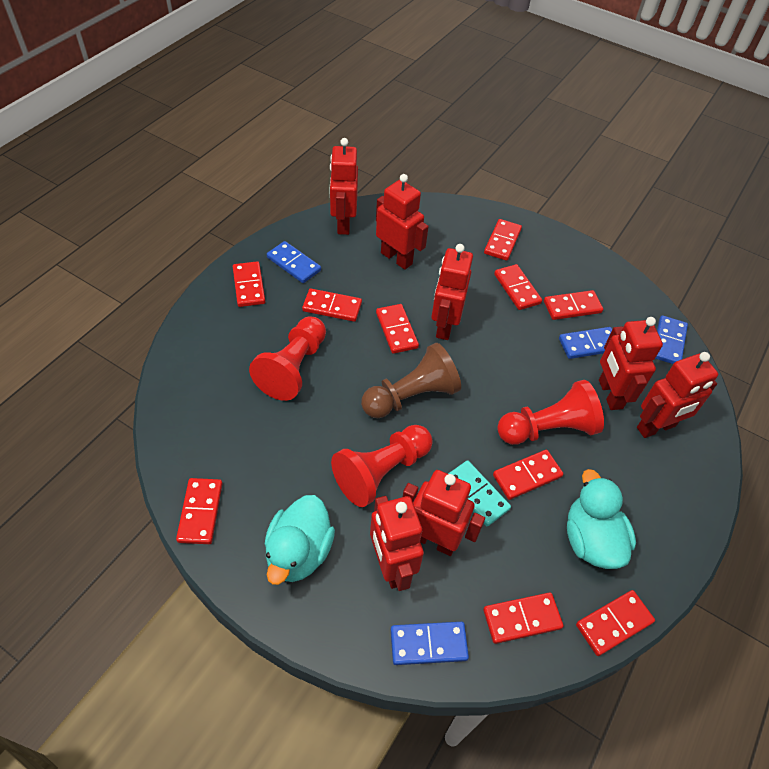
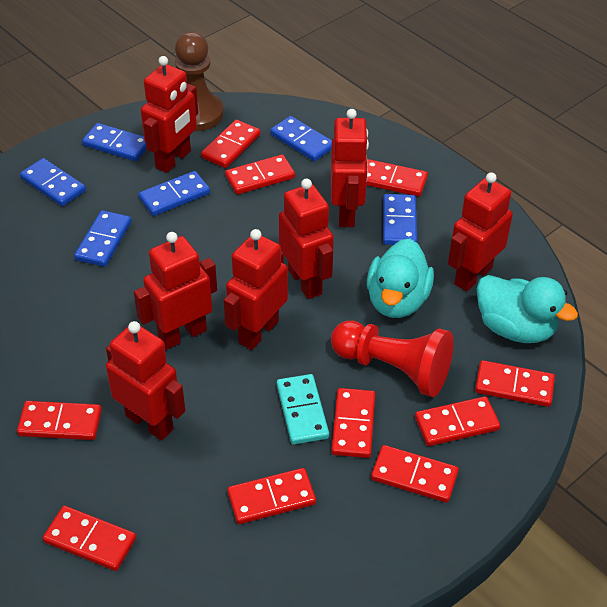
blue domino: 4 -> 6
red pawn: 3 -> 1

